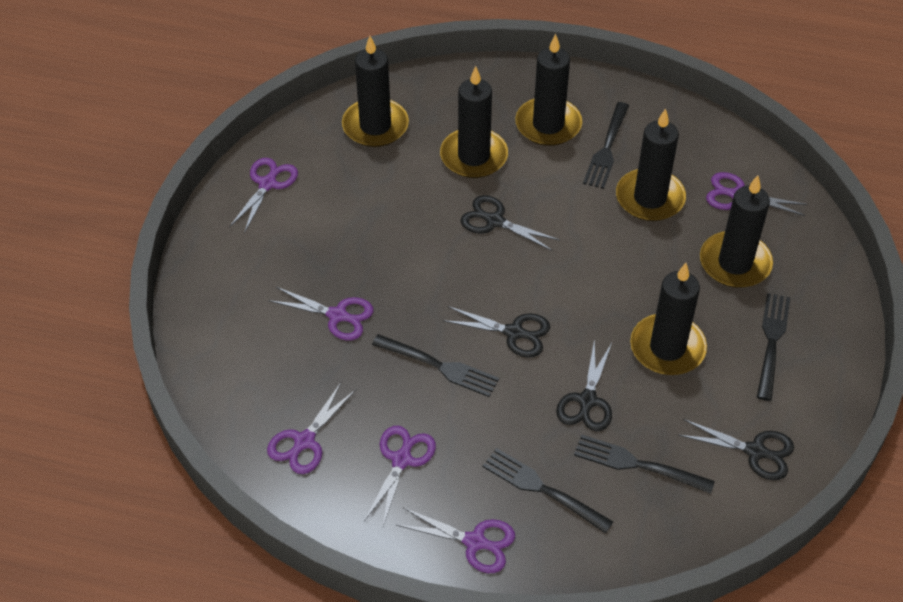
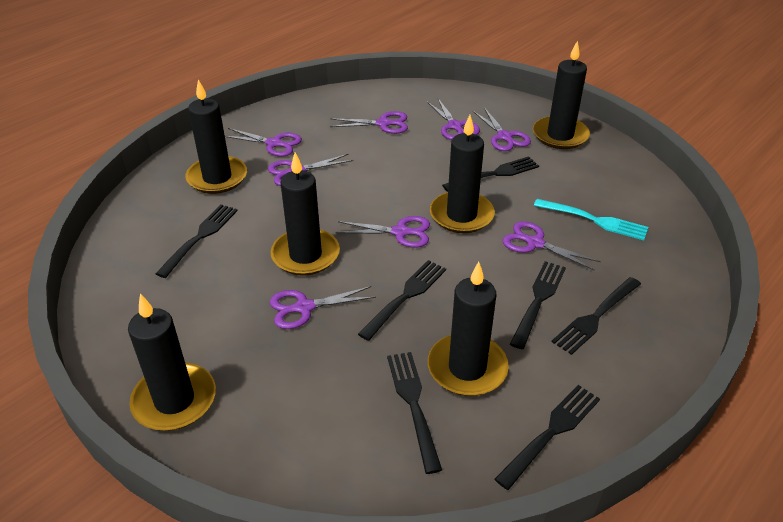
black fork: 5 -> 7
black scissors: 4 -> 0
purple scissors: 6 -> 8
turquoise fork: 0 -> 1

